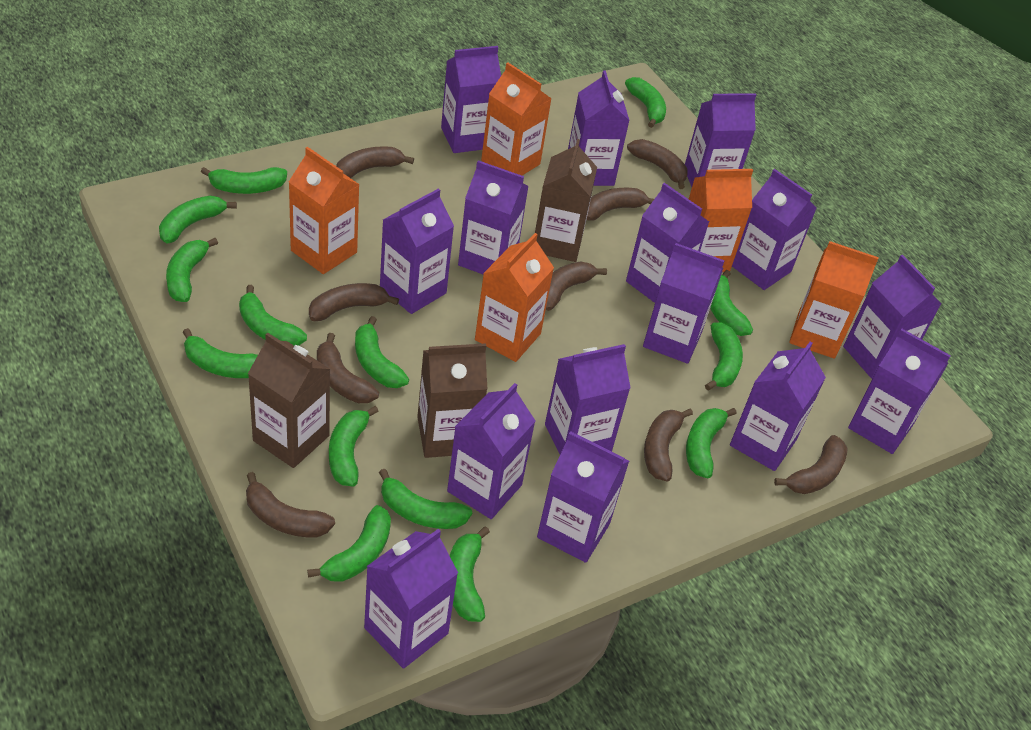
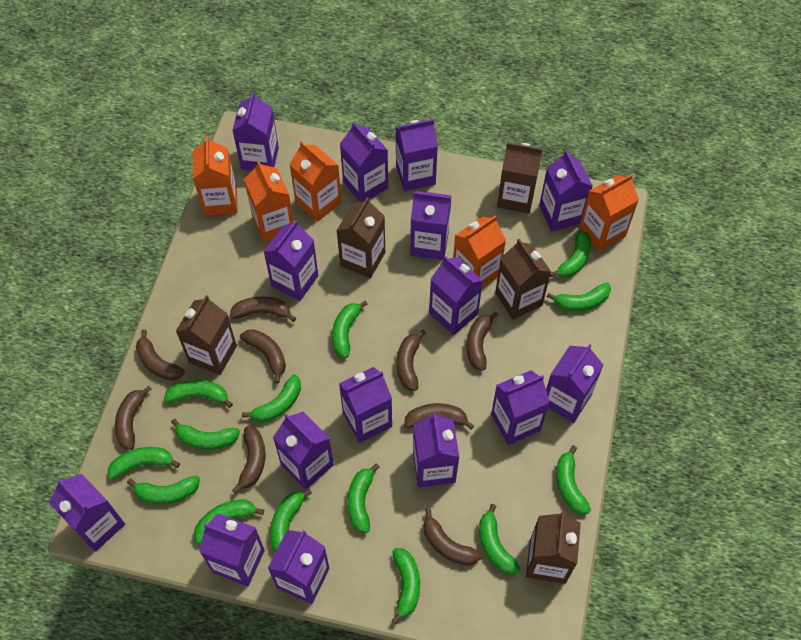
brown carton: 3 -> 5

